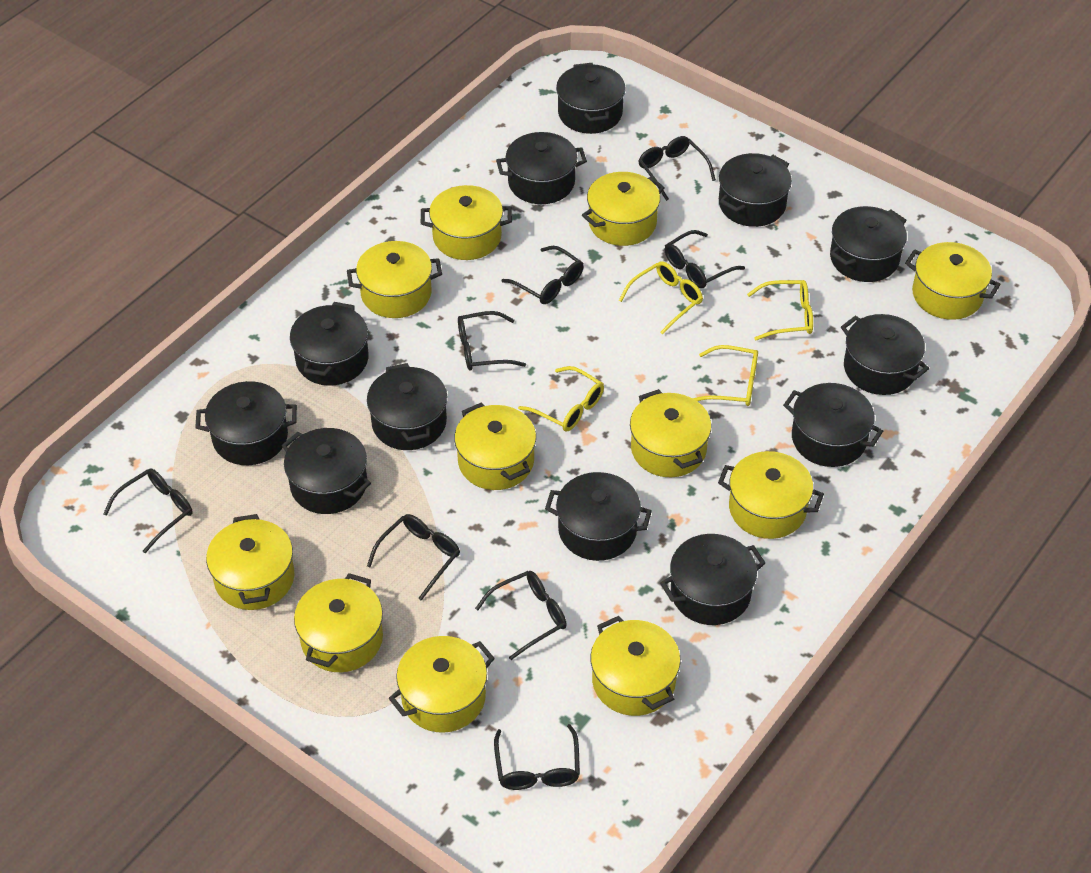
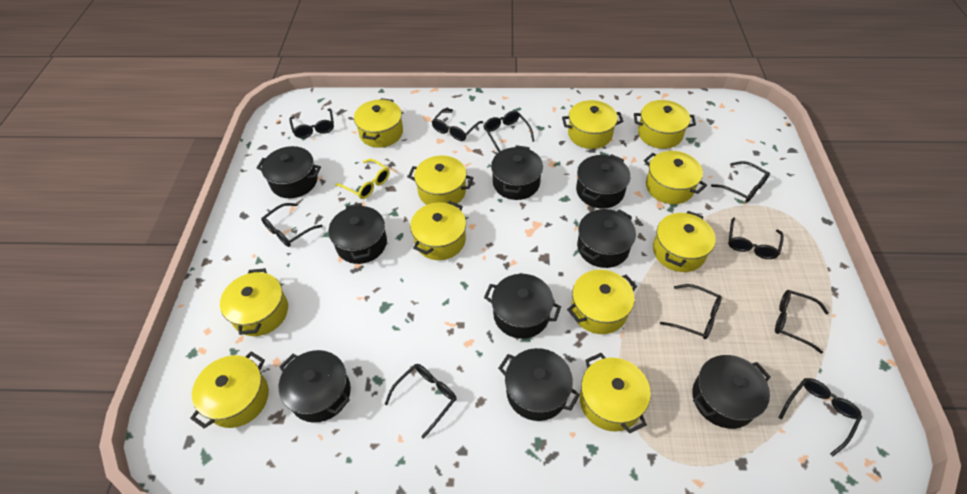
black glasses: 8 -> 10
black pot: 12 -> 9
yellow glasses: 4 -> 1

